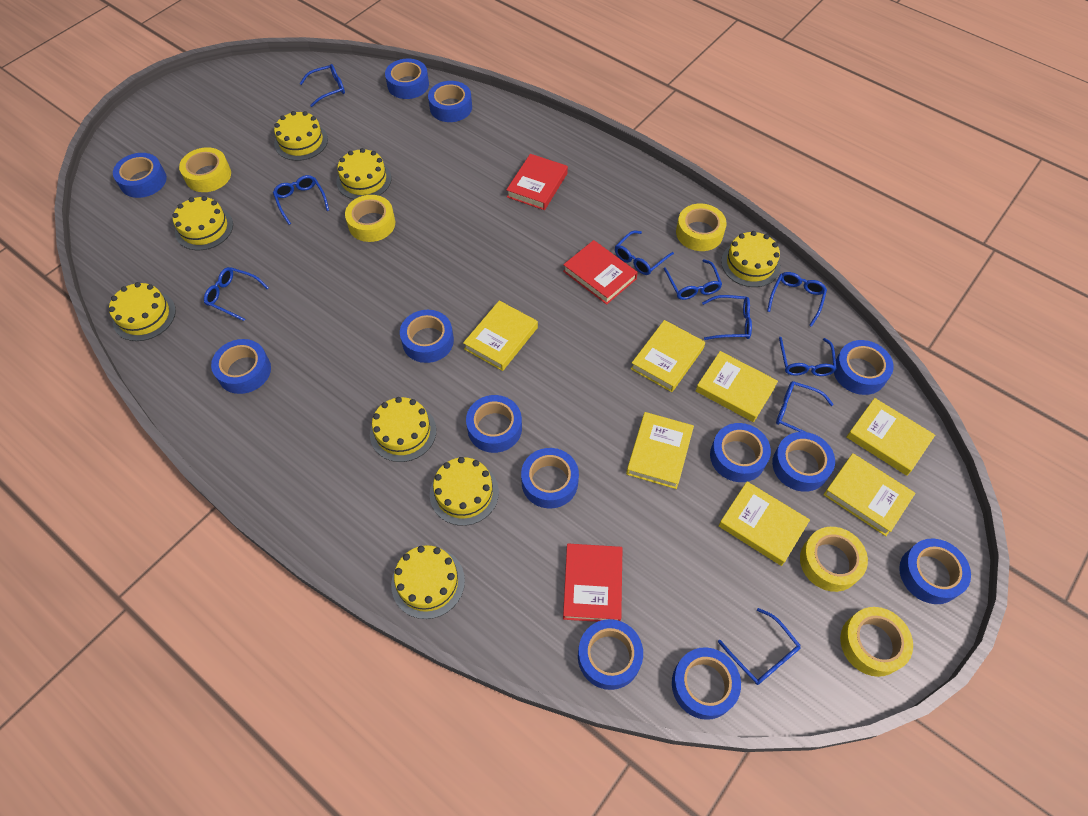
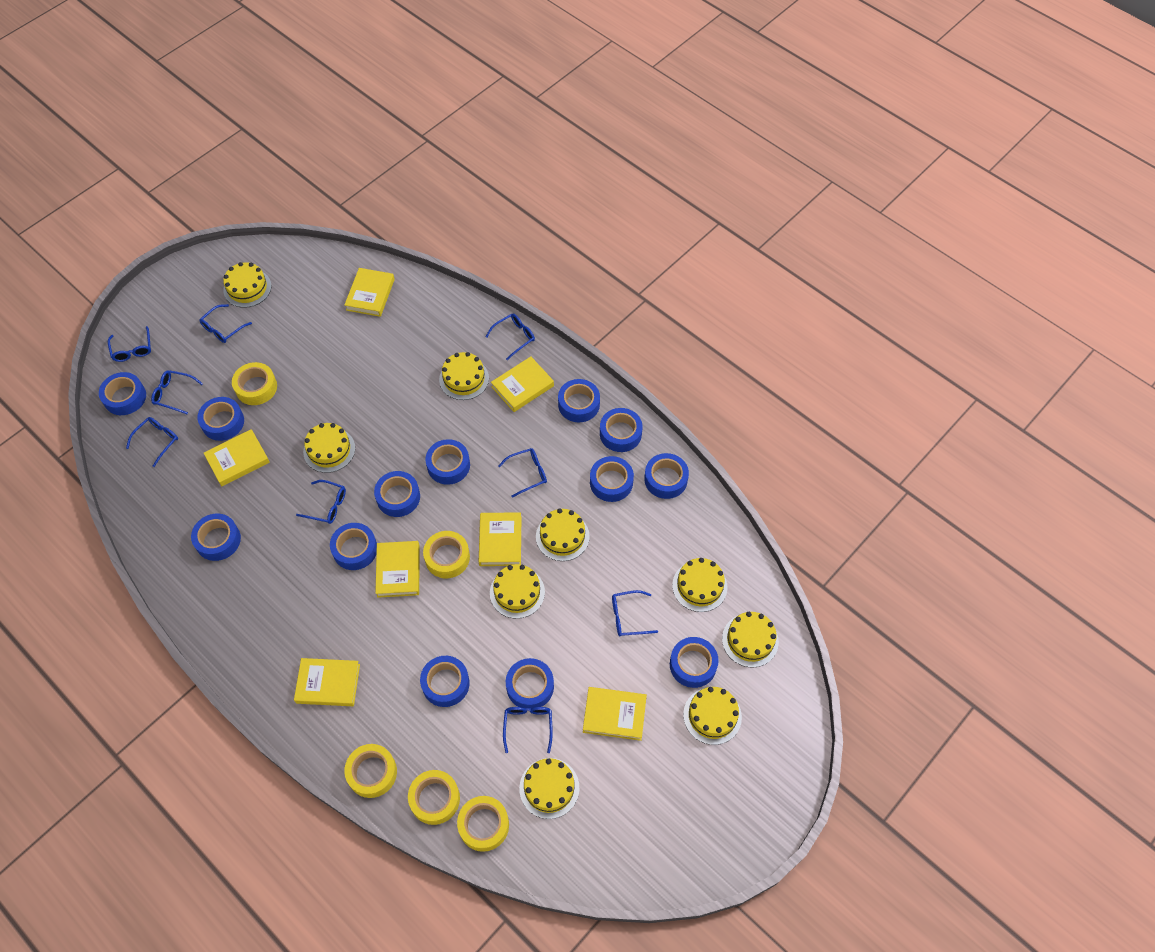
blue glasses: 10 -> 9
red book: 3 -> 0
yellow cake: 8 -> 9

